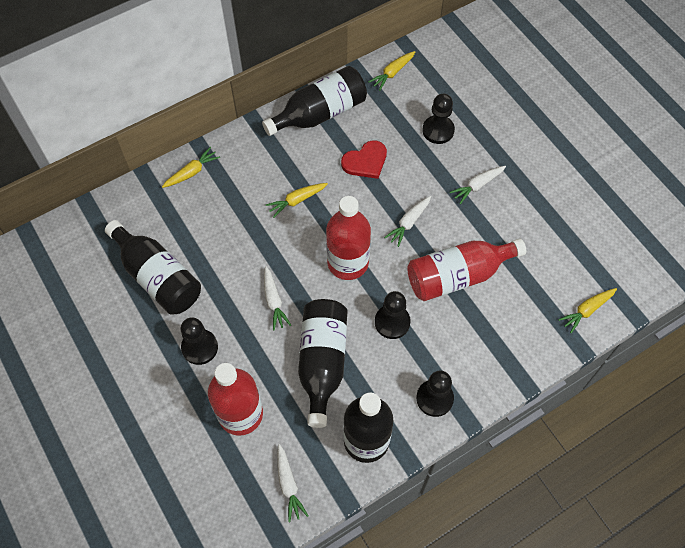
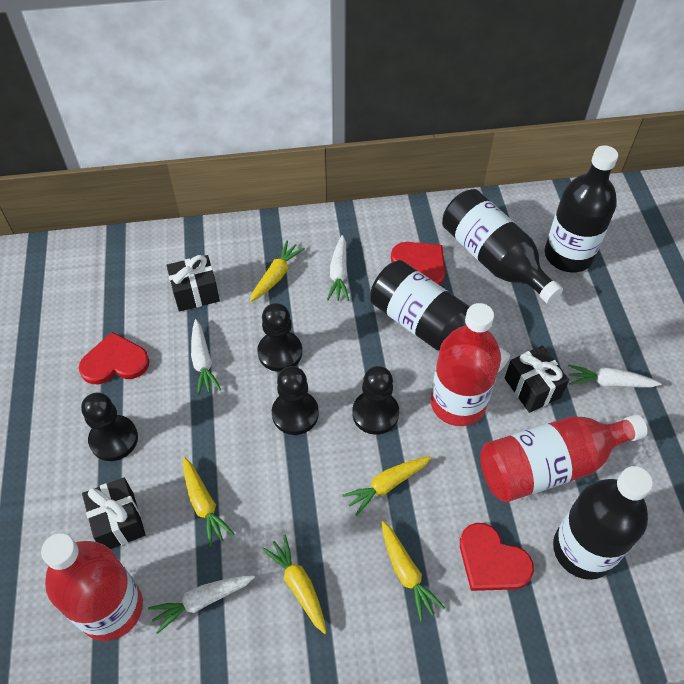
black gift: 0 -> 3
red heart: 1 -> 3
yellow carrot: 4 -> 5

